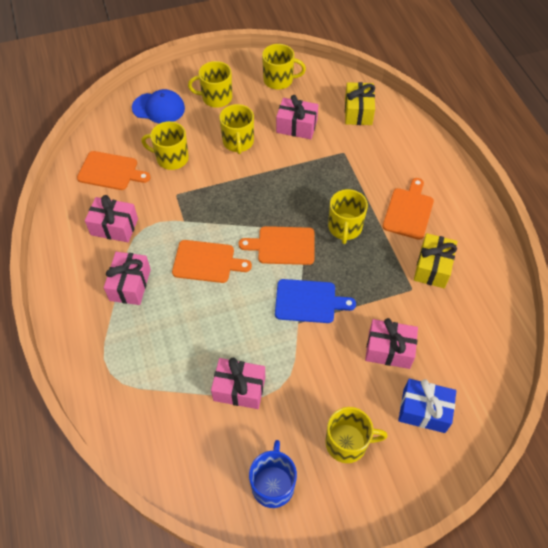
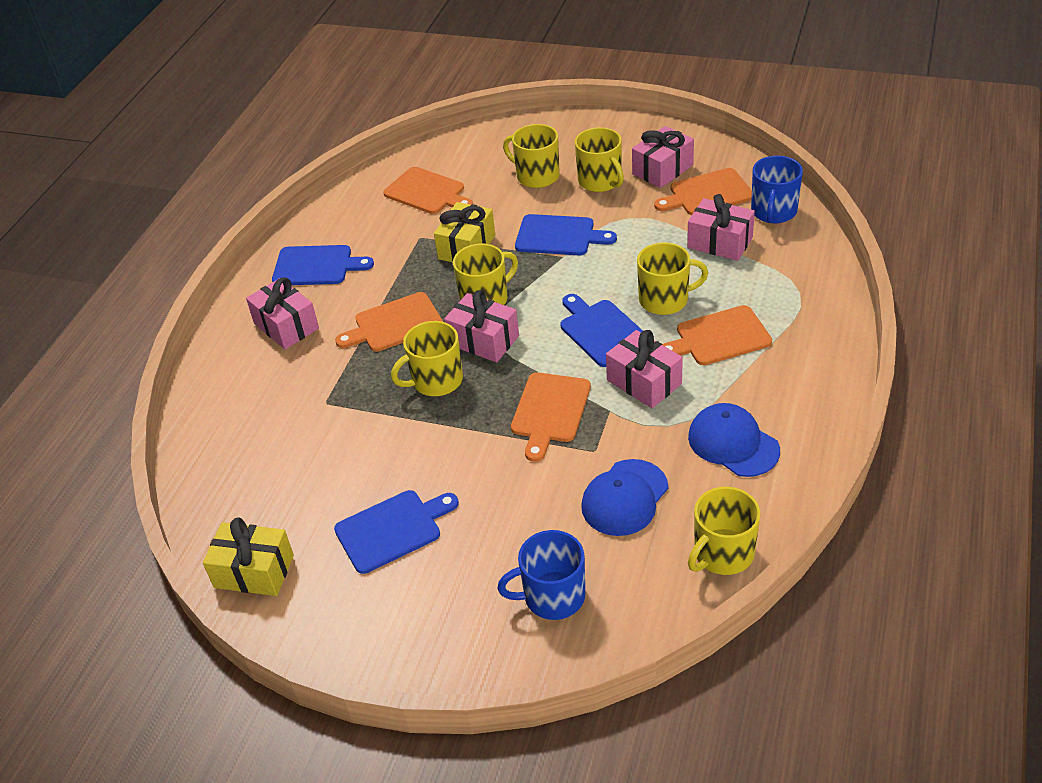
blue cap: 1 -> 2
blue cutting board: 1 -> 4
blue gift: 1 -> 0
blue mug: 1 -> 2
orange cutting board: 4 -> 5

